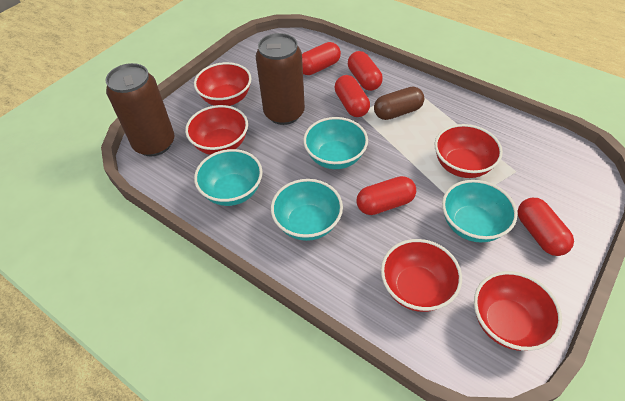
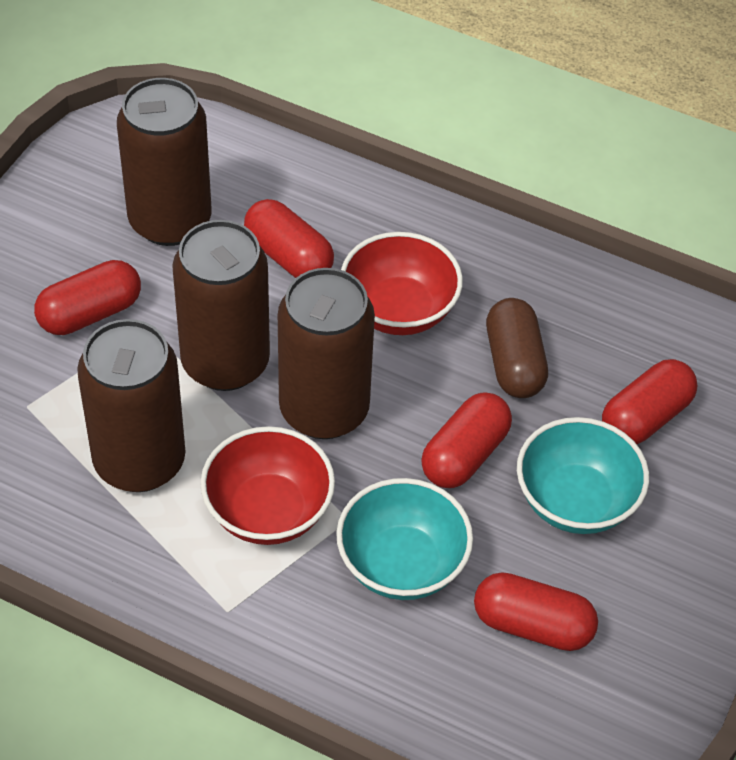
brown can: 2 -> 4
red bowl: 5 -> 2
turquoise bowl: 4 -> 2

